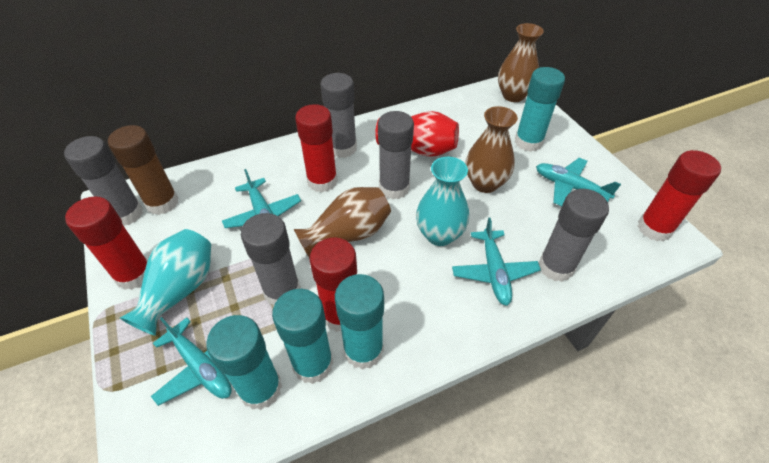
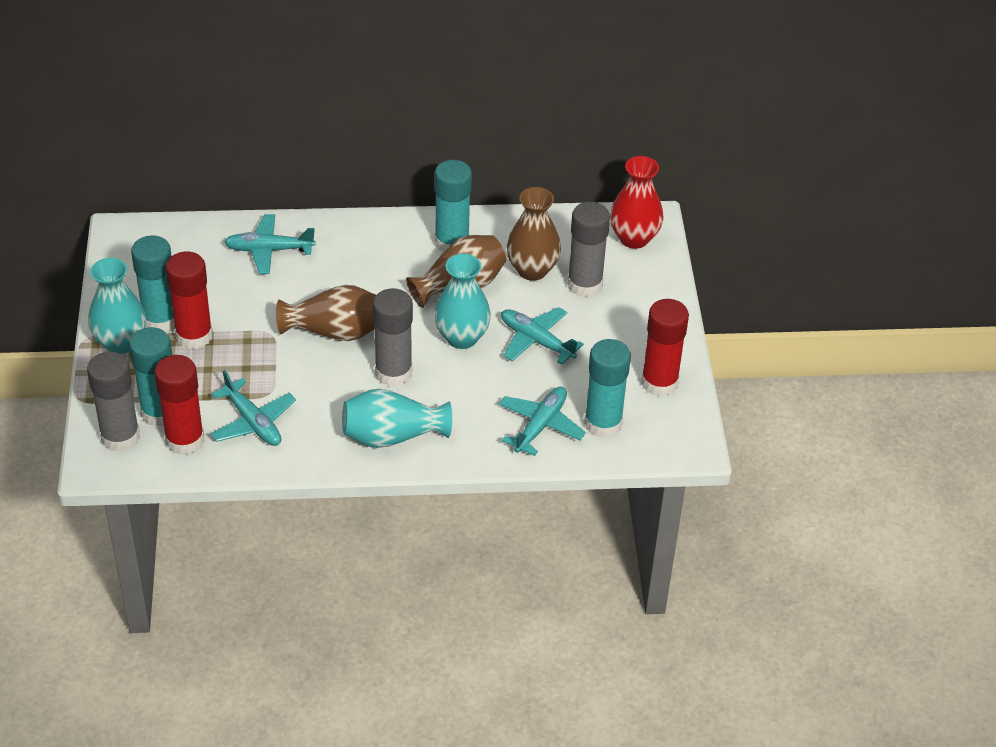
brown glue stick: 1 -> 0
grey glue stick: 5 -> 3
red glue stick: 4 -> 3
turquoise vase: 2 -> 3

